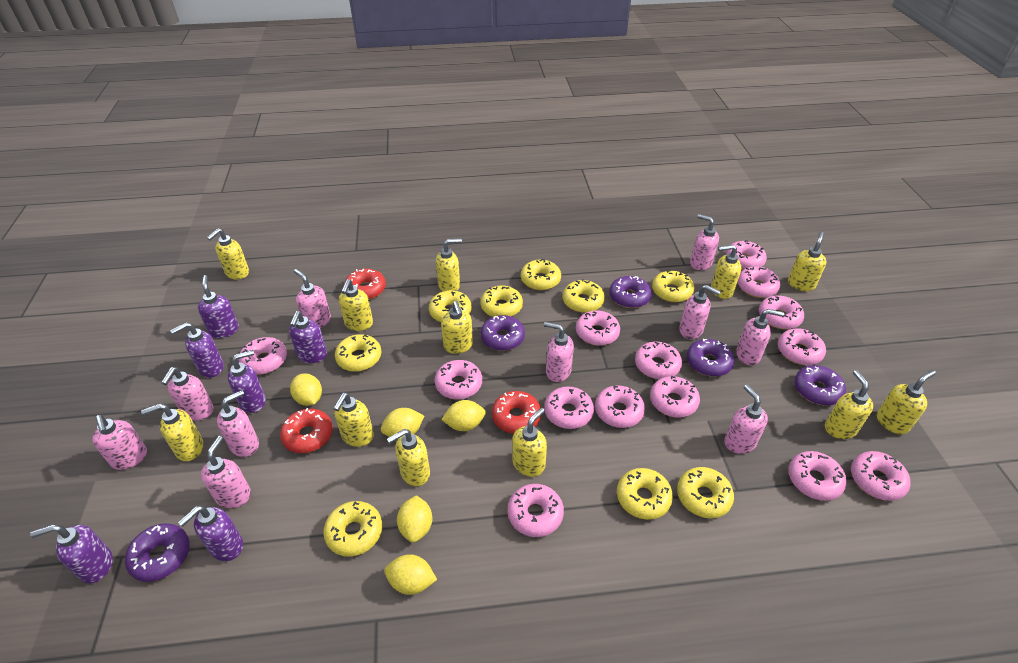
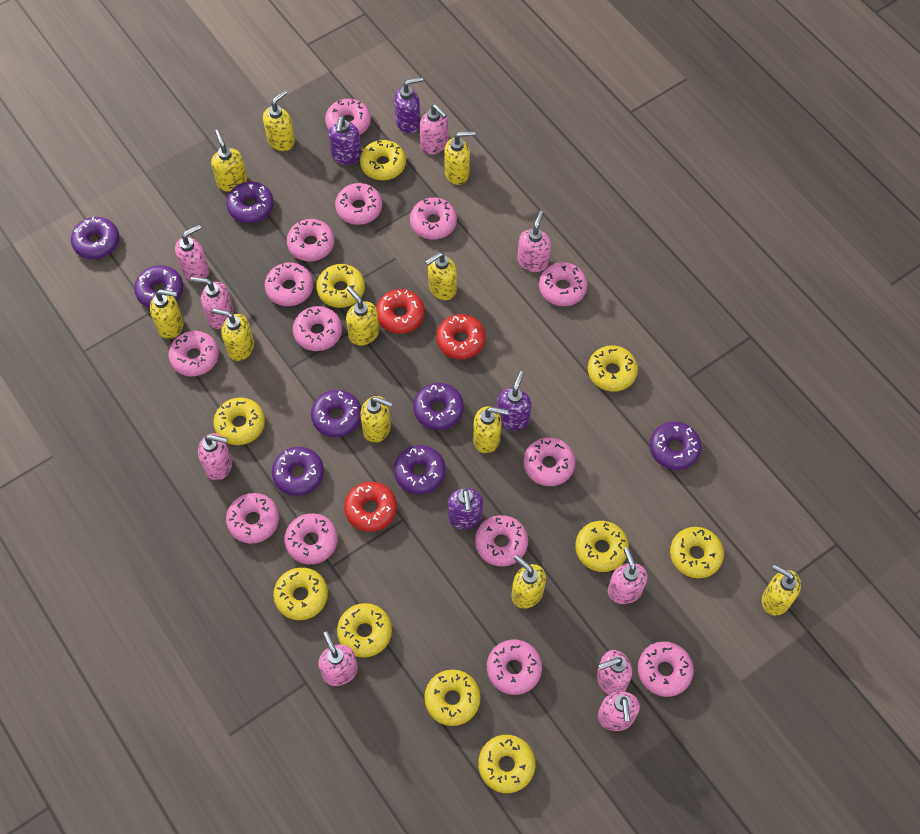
pink soap dispenser: 10 -> 9
purple donut: 5 -> 8
purple soap dispenser: 6 -> 4
yellow donut: 9 -> 10
yellow lemon: 5 -> 0
yellow soap dispenser: 12 -> 11

